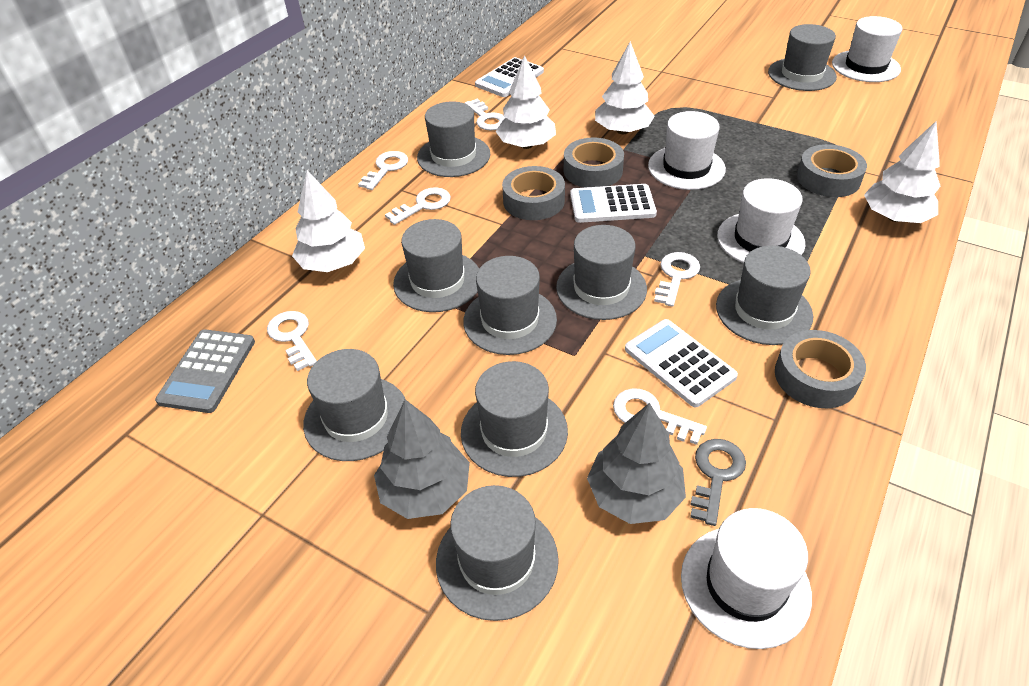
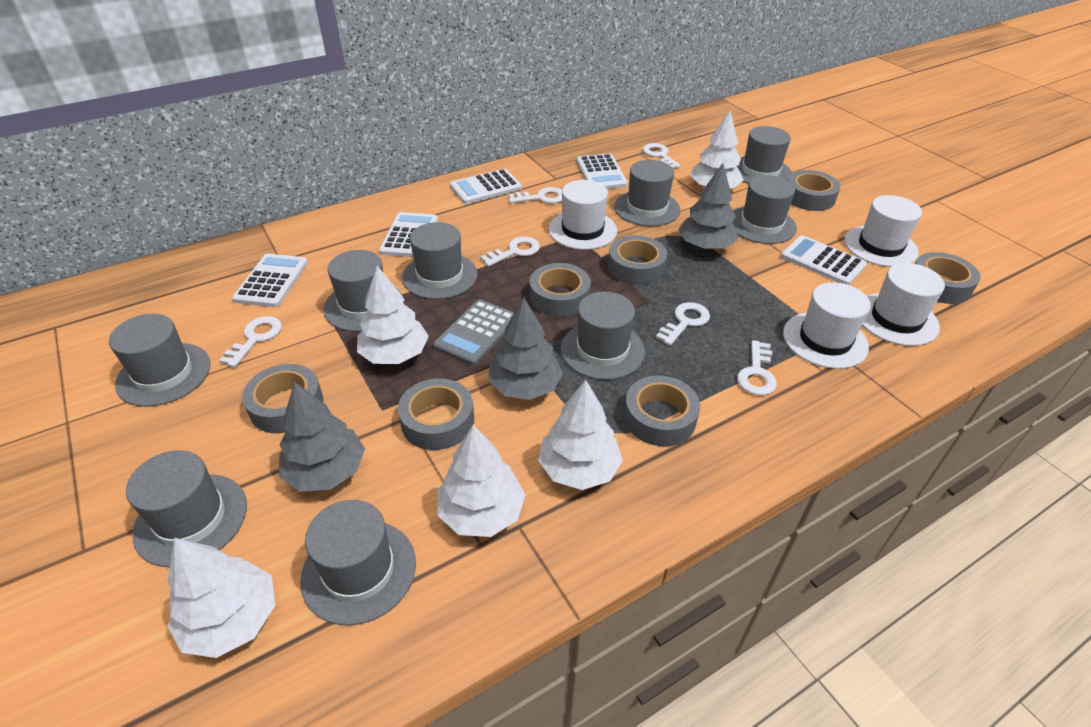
grey key: 1 -> 0
grey tape: 4 -> 7
grey tree: 2 -> 3
white calculator: 3 -> 5
white tree: 4 -> 5

